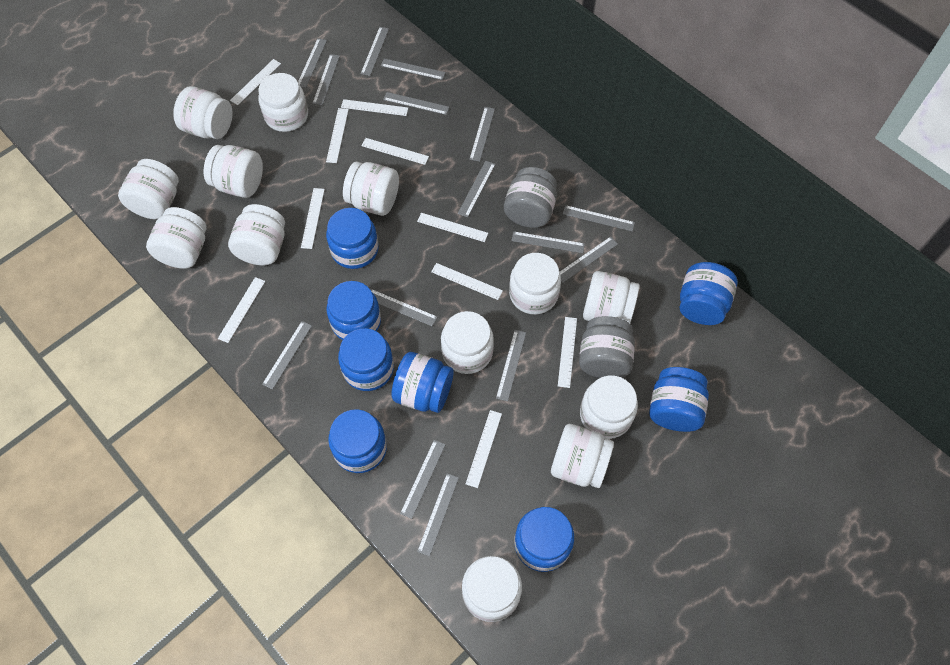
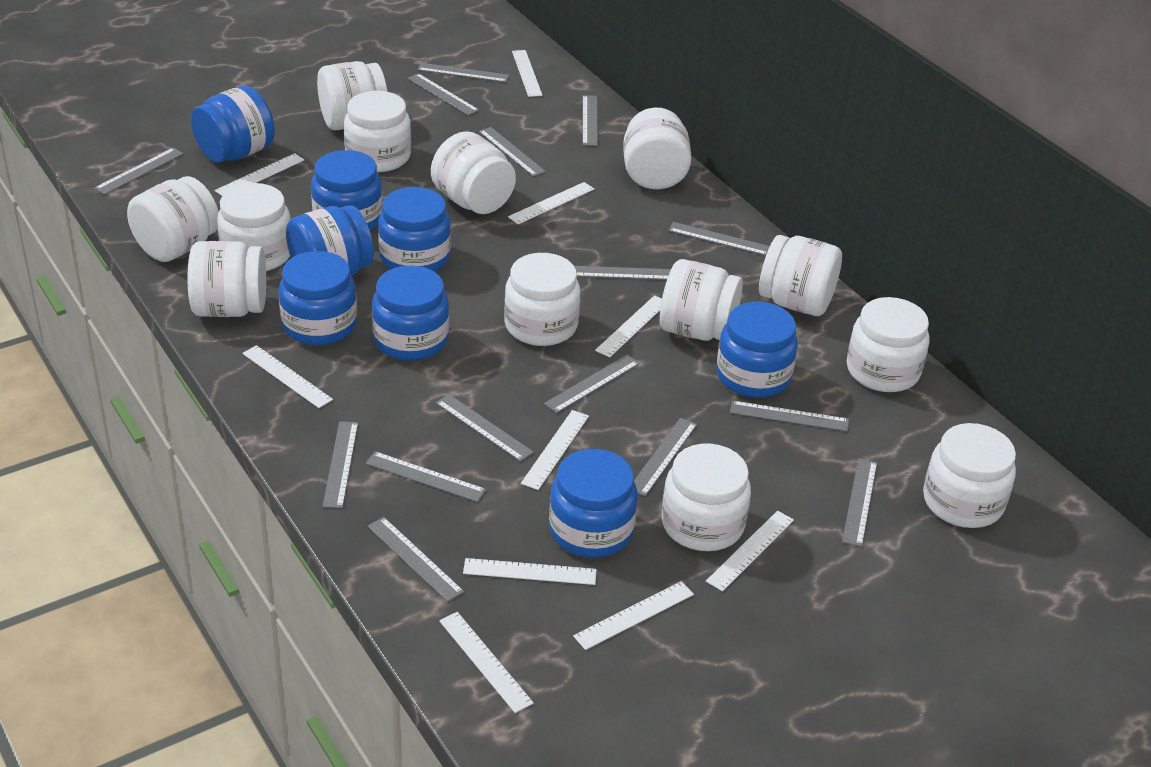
grey jar: 2 -> 0

